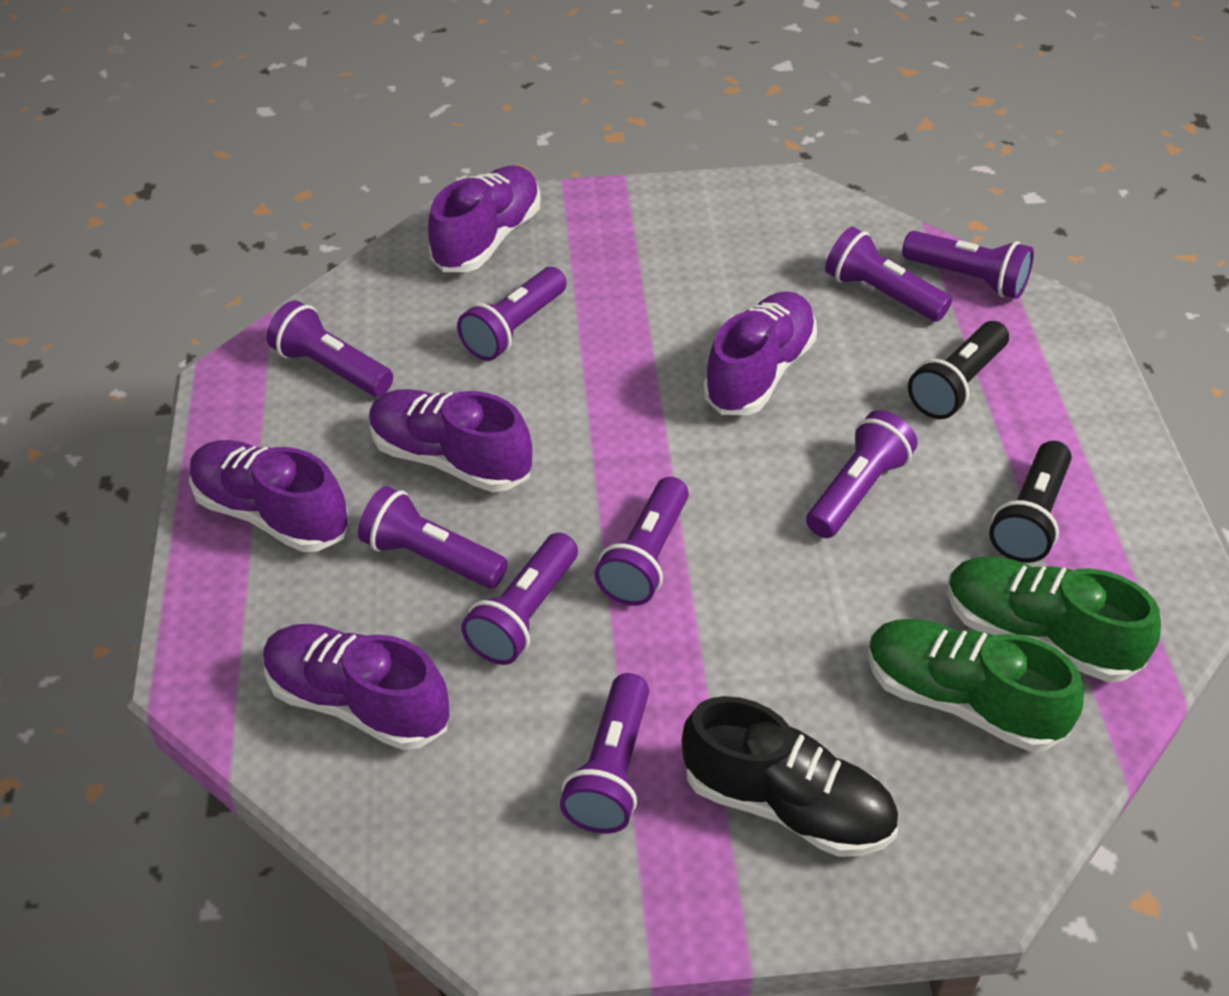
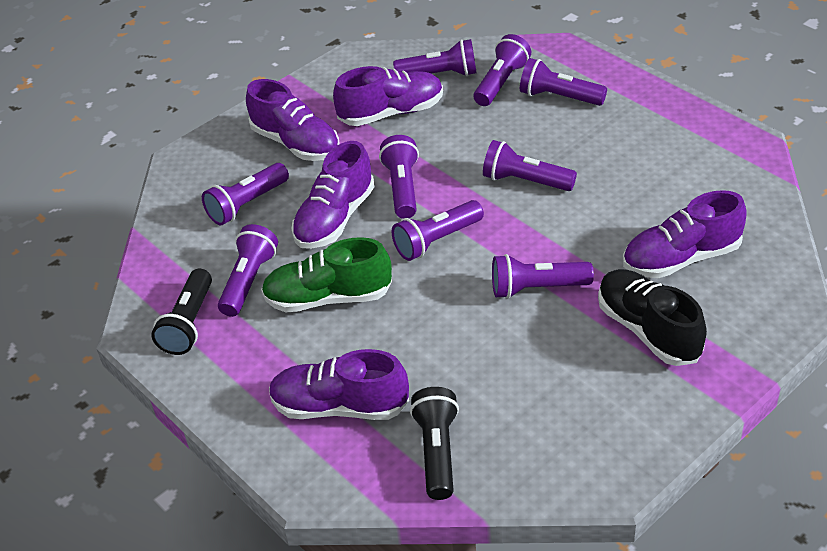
green shoe: 2 -> 1

